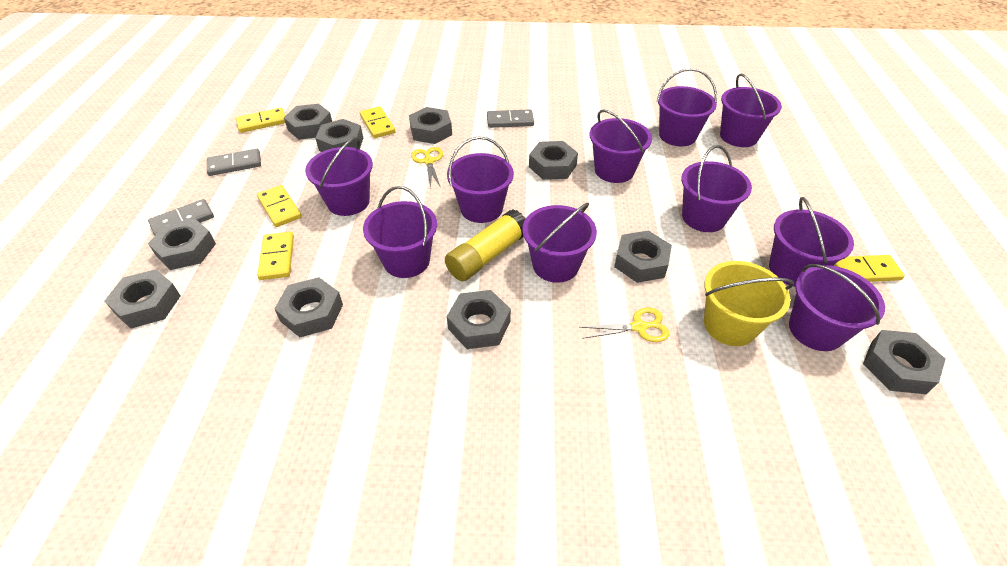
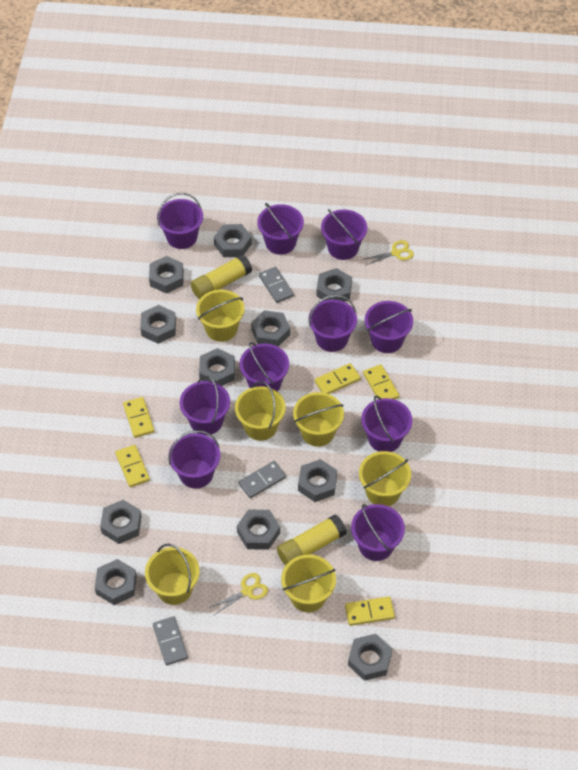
grey nut: 10 -> 11
yellow bucket: 1 -> 6
yellow glue stick: 1 -> 2

